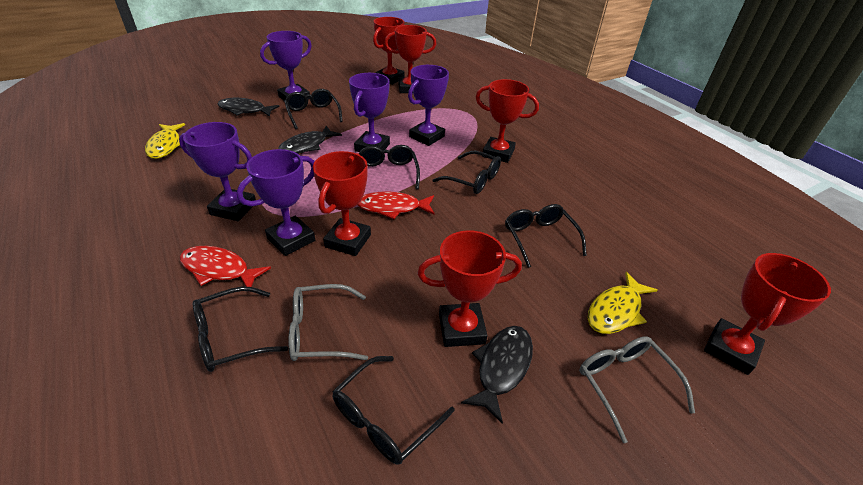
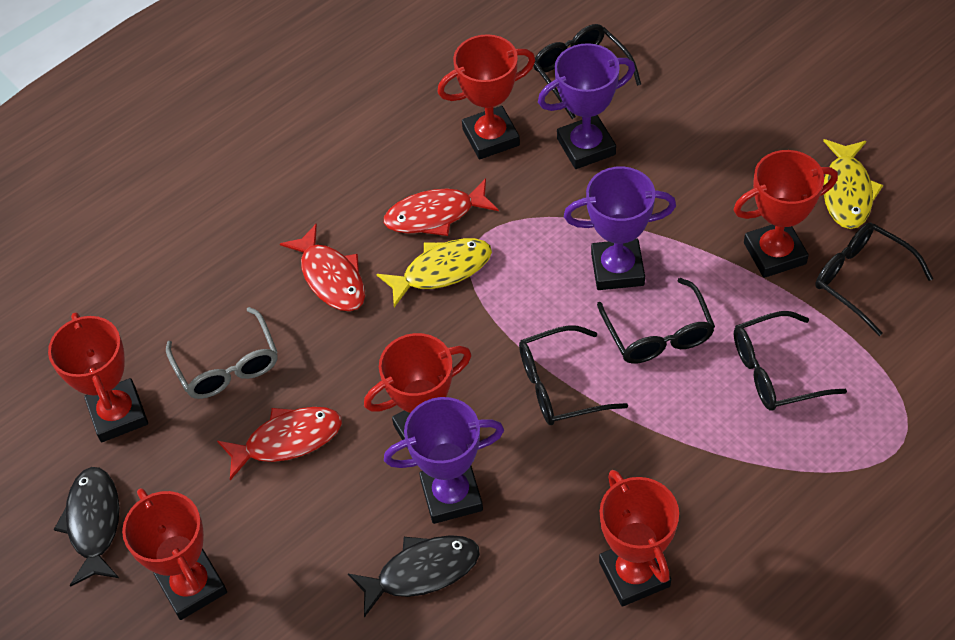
black fish: 3 -> 2
black glasses: 6 -> 5
grey glasses: 2 -> 1
purple trophy: 5 -> 3
red fish: 2 -> 3

